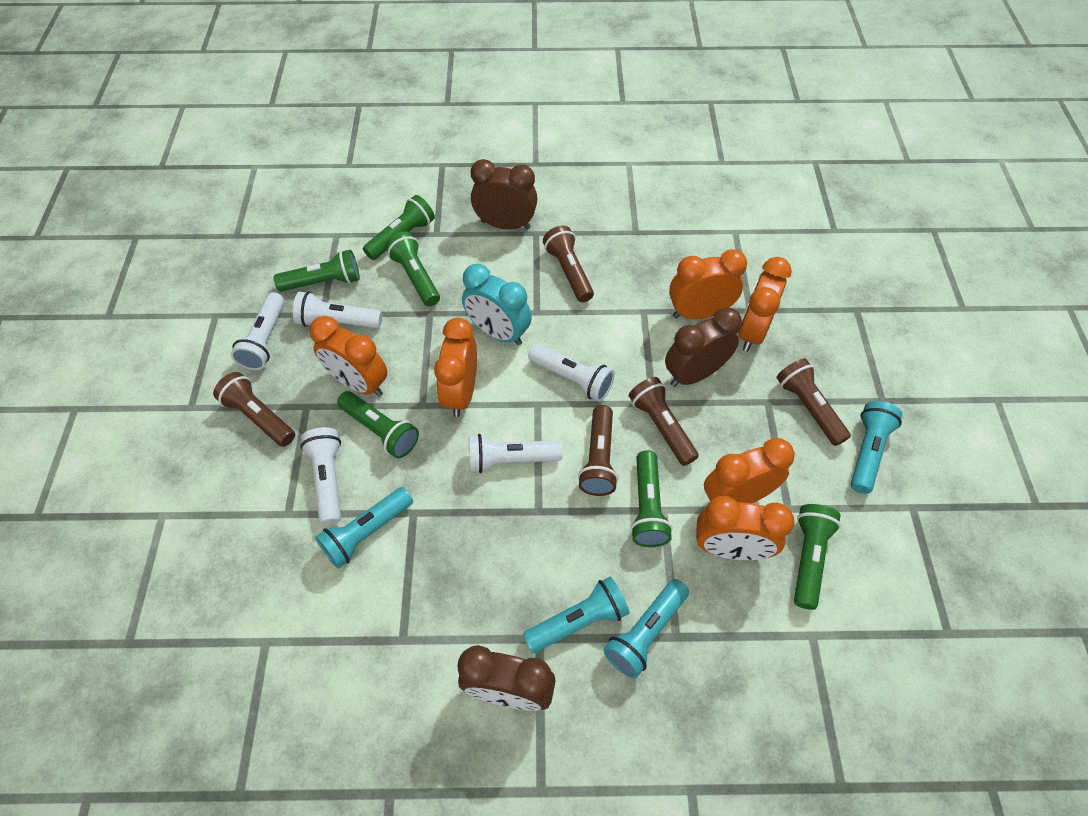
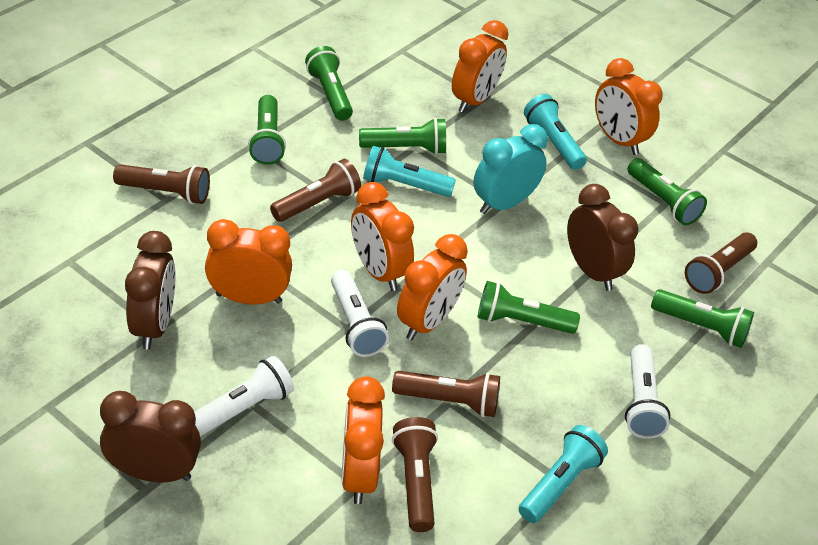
turquoise flashlight: 4 -> 3
white flashlight: 5 -> 3

